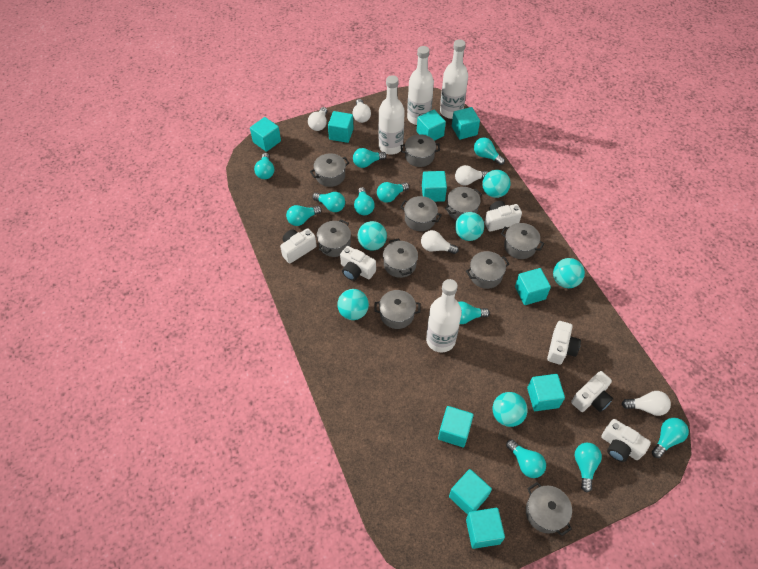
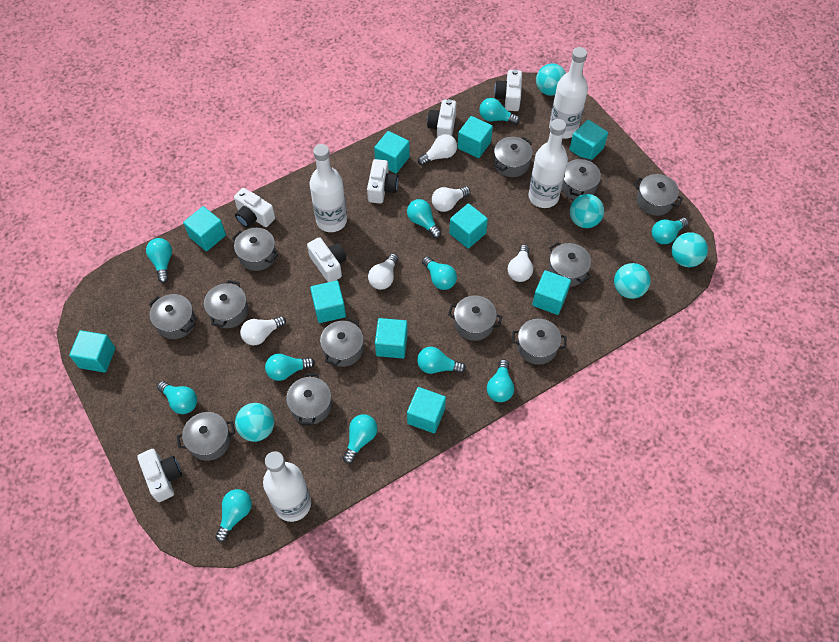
grey pot: 10 -> 12
turquoise ball: 6 -> 5

